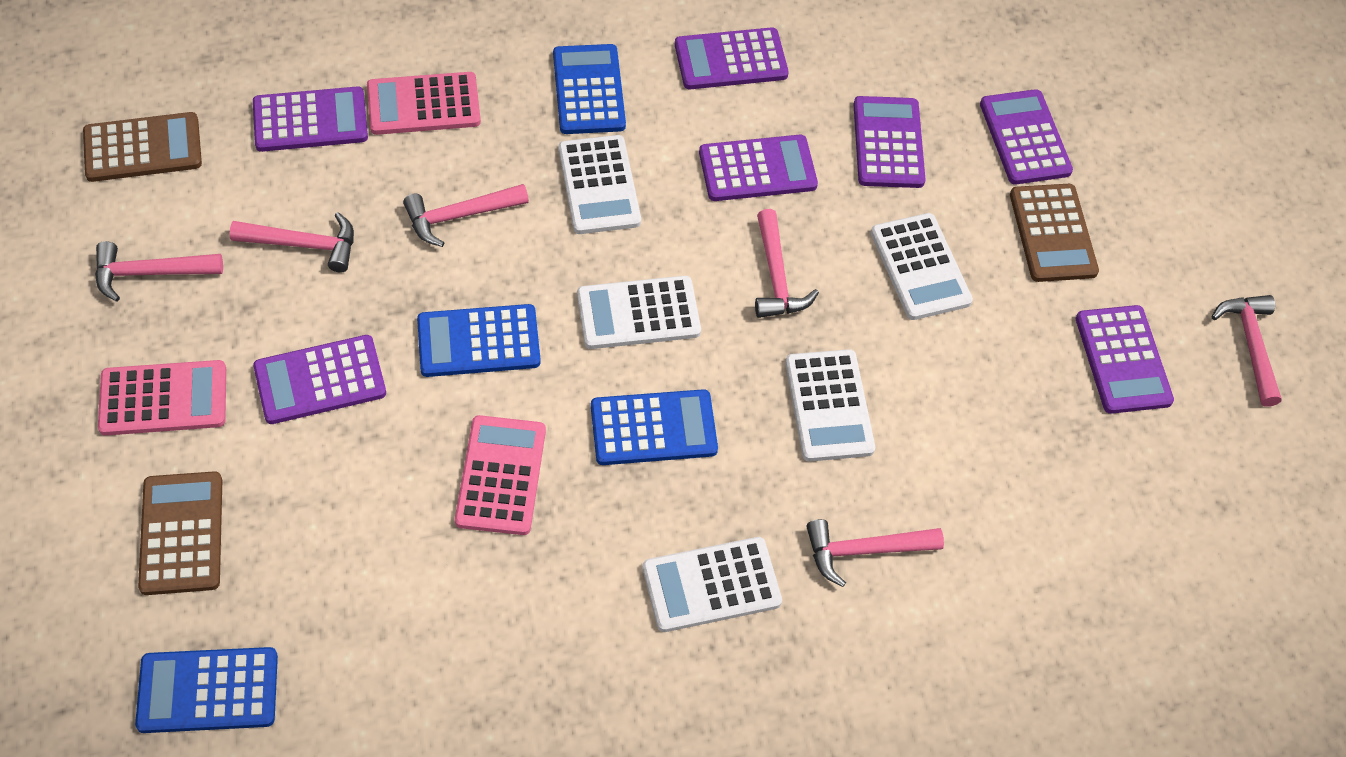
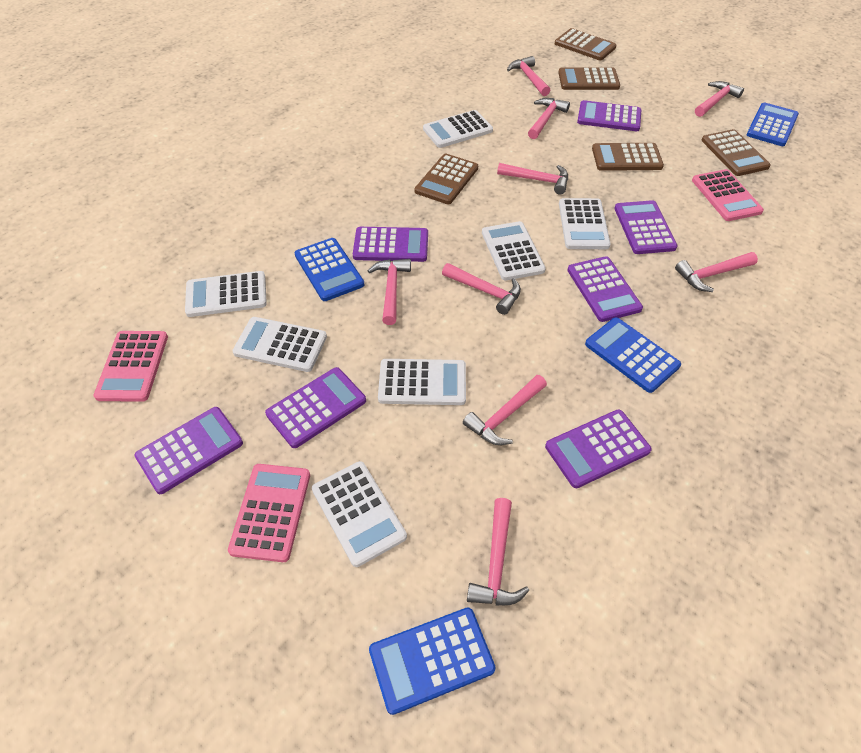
brown calculator: 3 -> 5
pink hammer: 6 -> 9
white calculator: 5 -> 7

